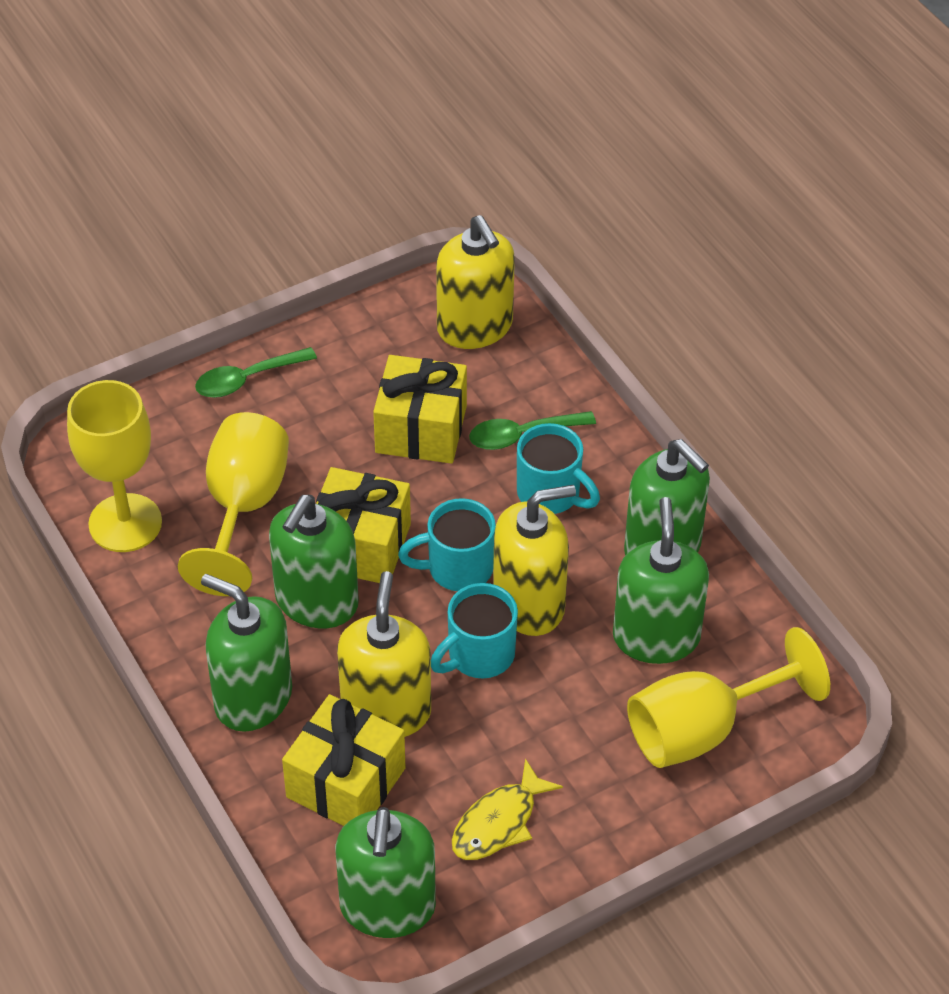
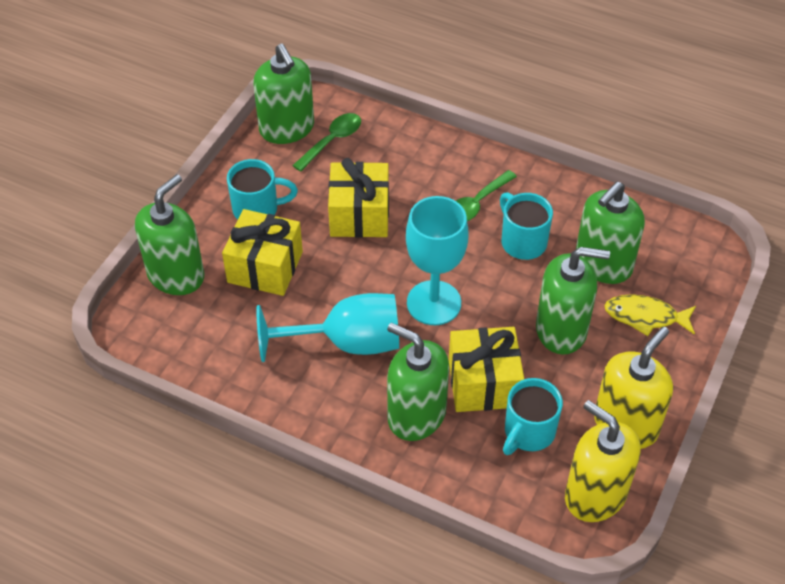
turquoise goblet: 0 -> 2
yellow goblet: 3 -> 0
yellow soap dispenser: 3 -> 2

